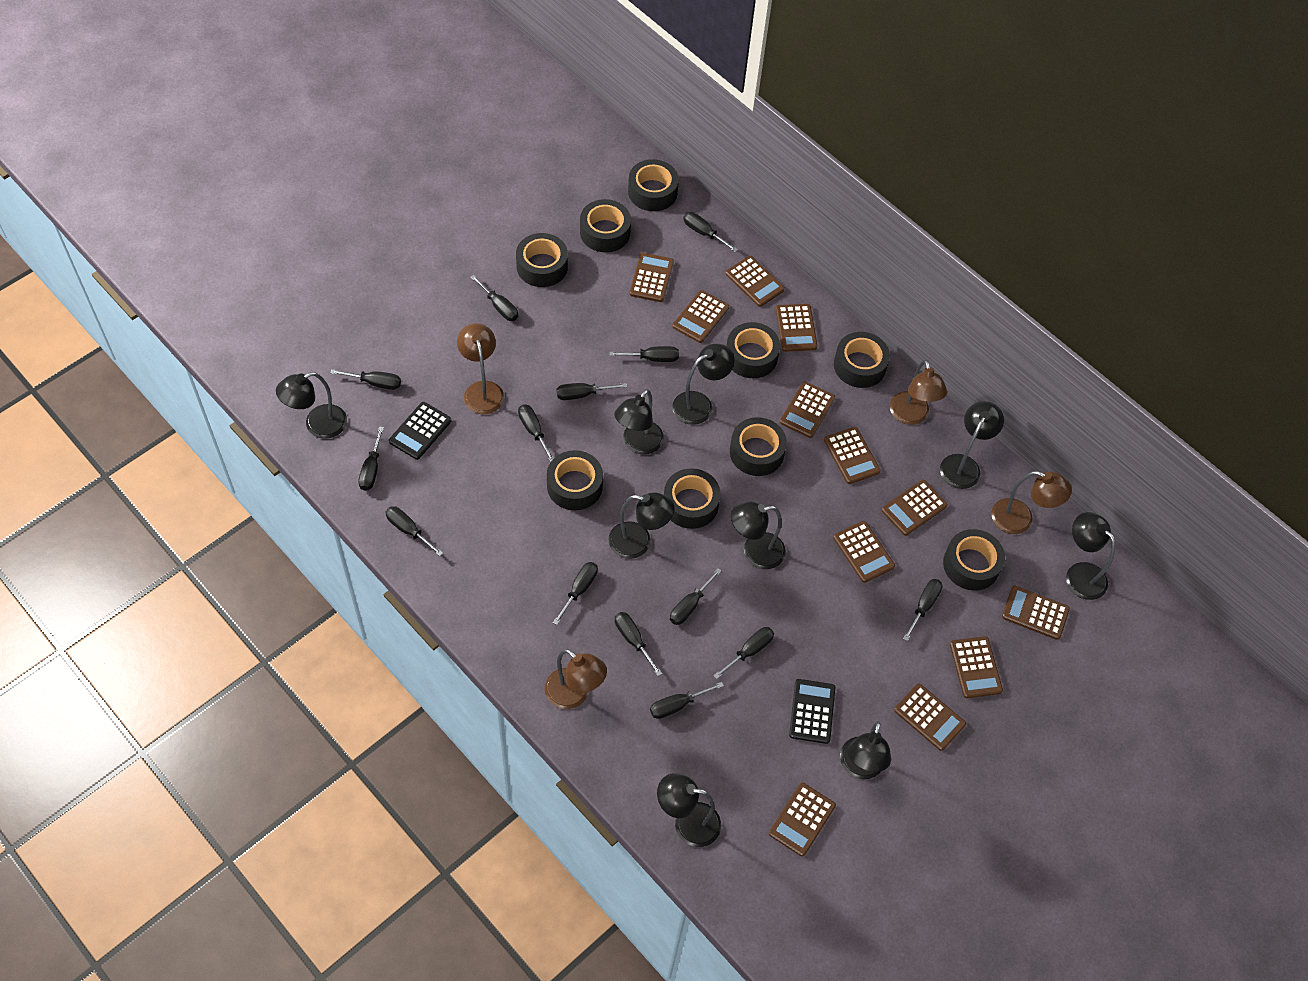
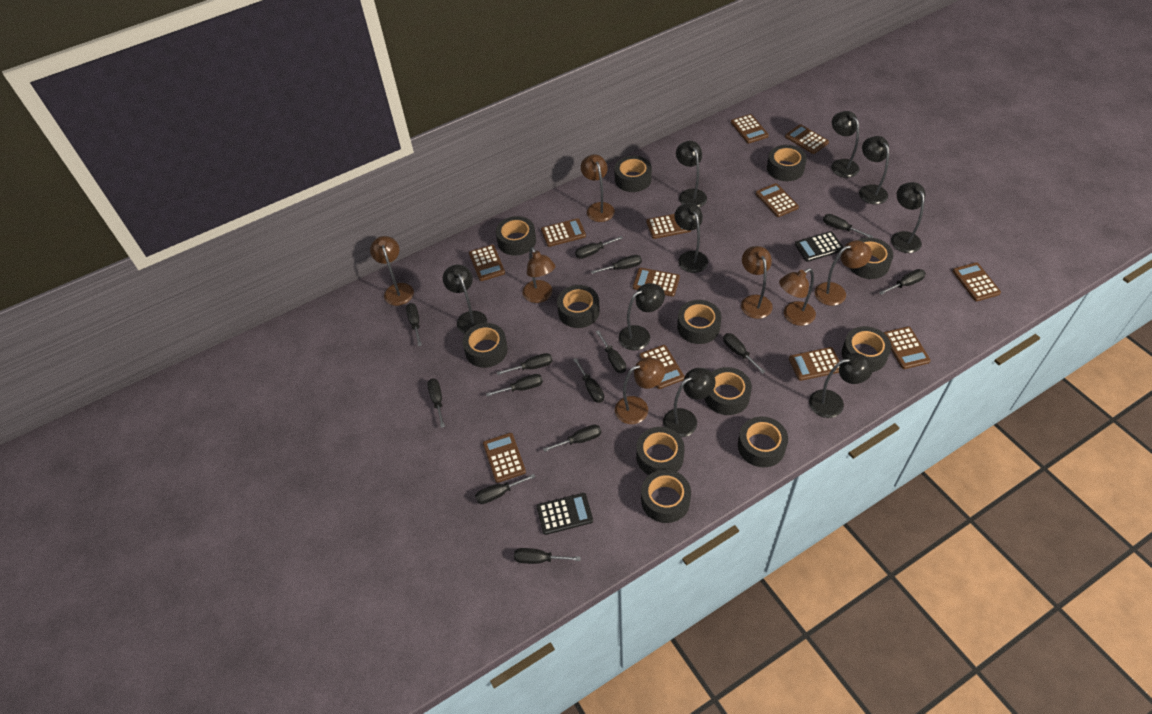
black tape: 9 -> 12
brown lamp: 4 -> 7

